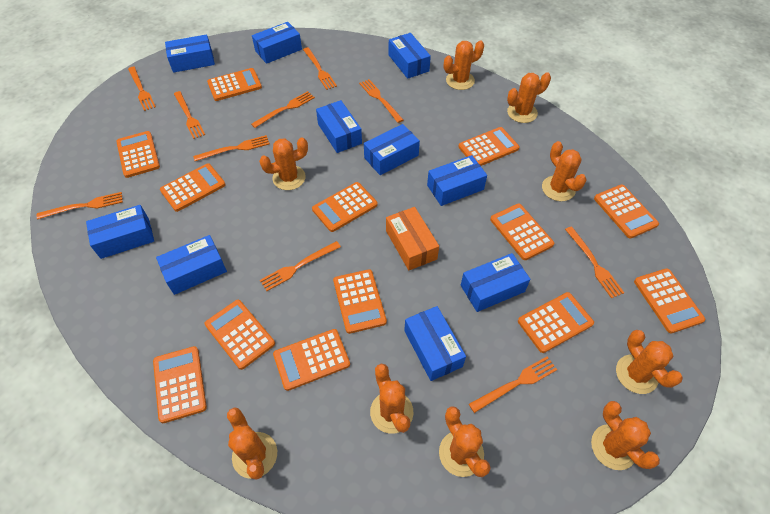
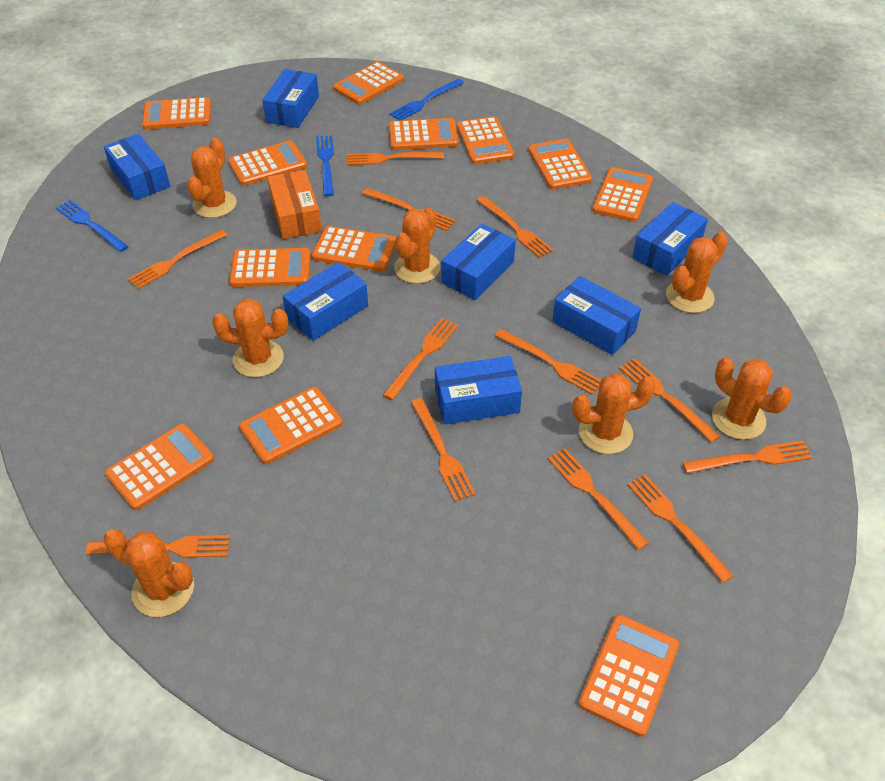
blue box: 10 -> 7
blue fork: 0 -> 3
orange cactus: 9 -> 7
orange calculator: 13 -> 12
orange fork: 10 -> 12

